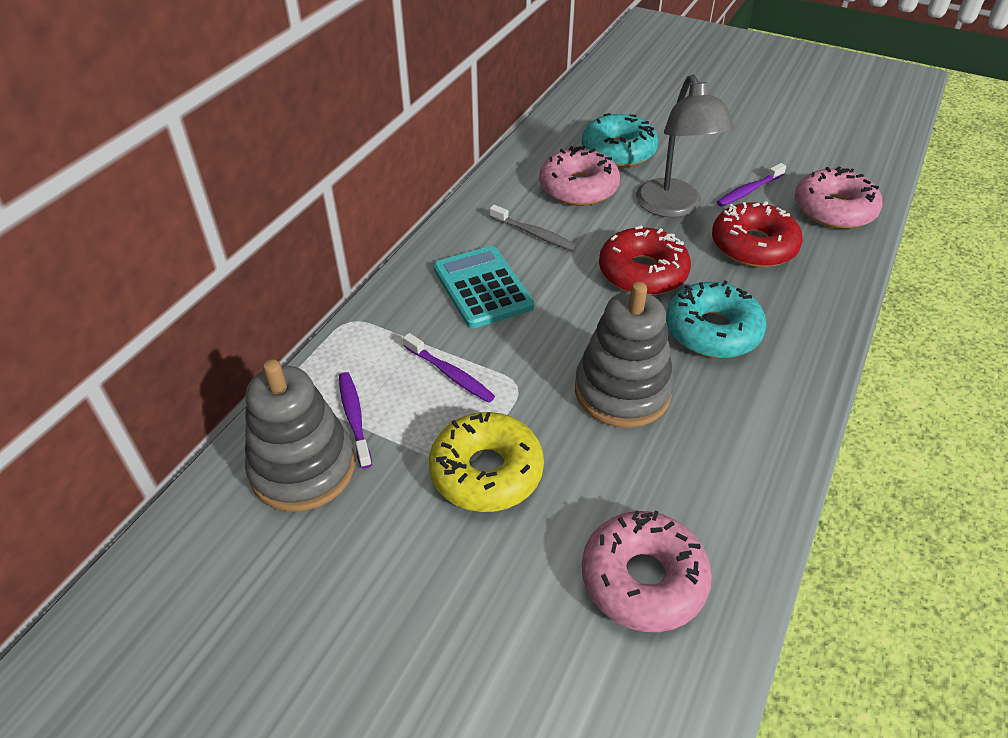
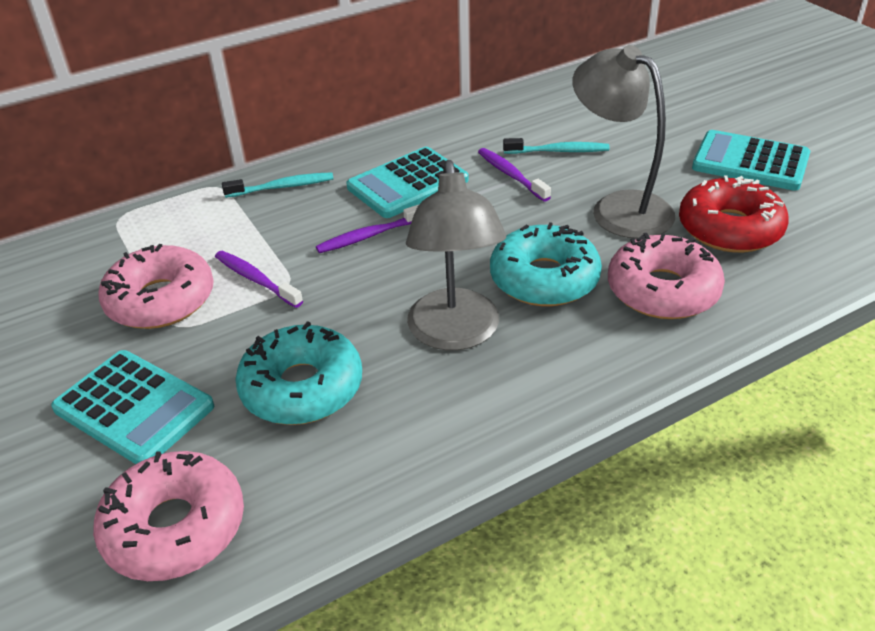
grey lamp: 1 -> 2
grey stacking toy: 2 -> 0
grey toothbrush: 1 -> 0
red donut: 2 -> 1
turquoise calculator: 1 -> 3
turquoise toothbrush: 0 -> 2
yellow donut: 1 -> 0

